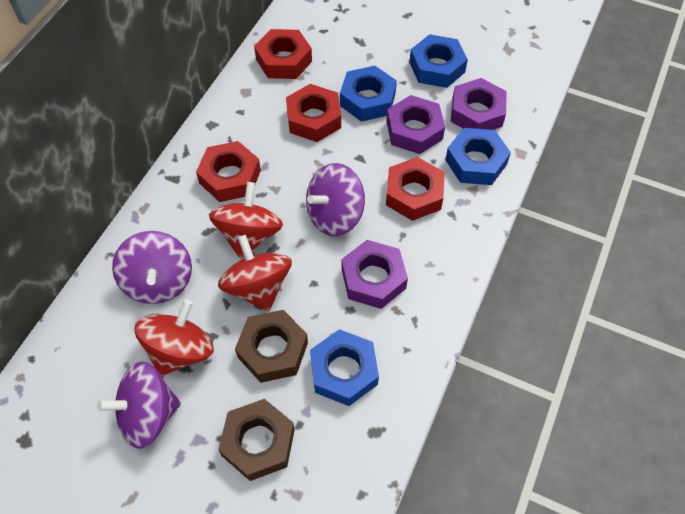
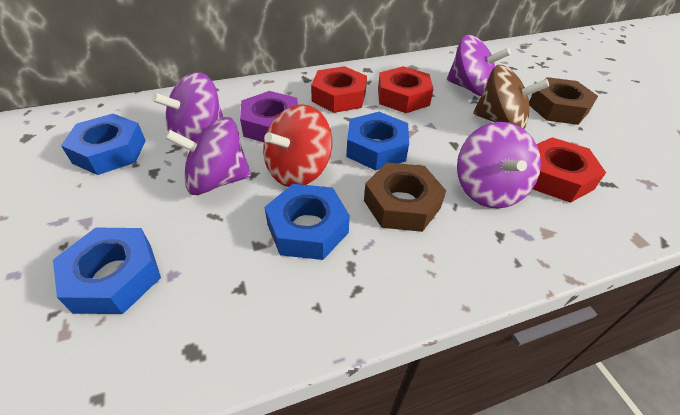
brown spinning top: 0 -> 1
purple nut: 3 -> 1
purple spinning top: 3 -> 4
red nut: 4 -> 3
red spinning top: 3 -> 1

